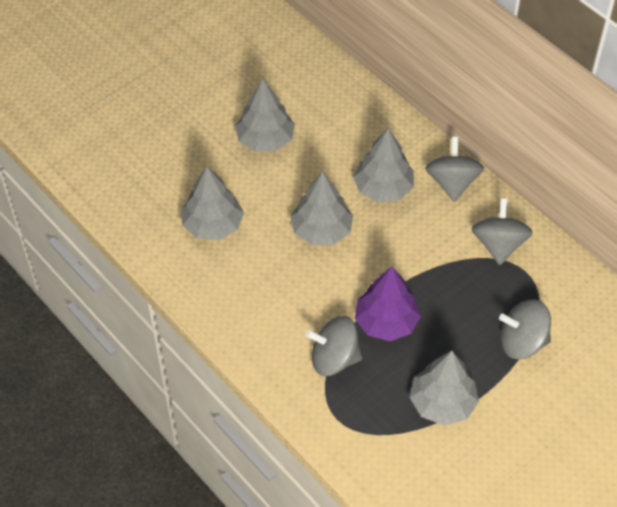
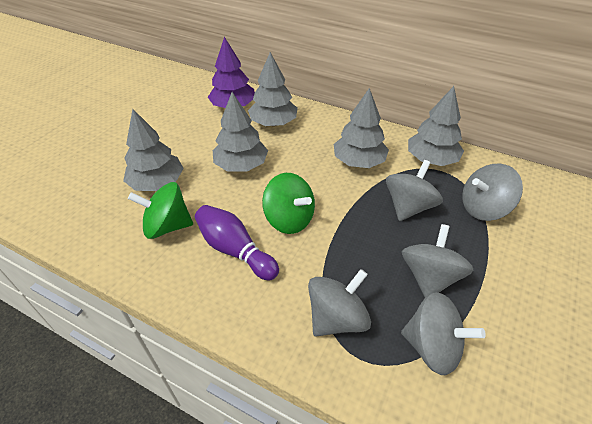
green spinning top: 0 -> 2
grey spinning top: 4 -> 5
purple bowling pin: 0 -> 1

